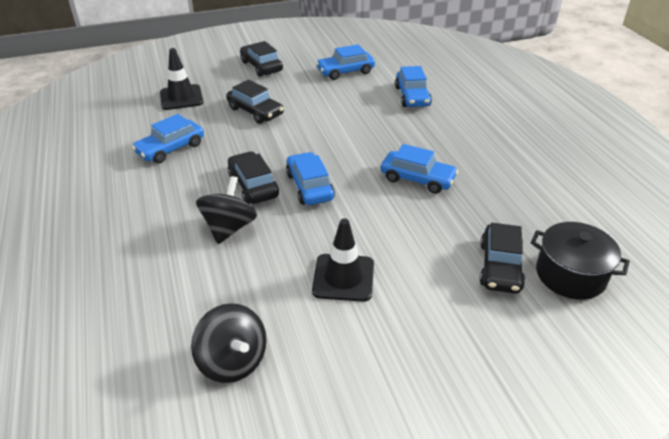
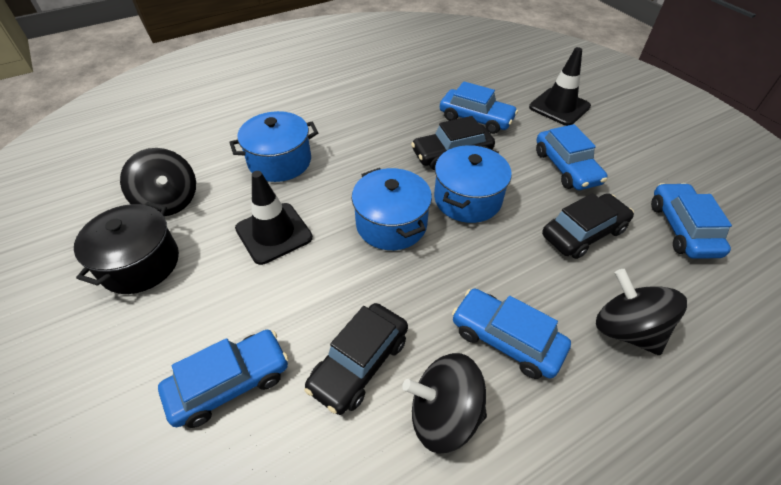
black car: 4 -> 3
black spinning top: 2 -> 3
blue pot: 0 -> 3

